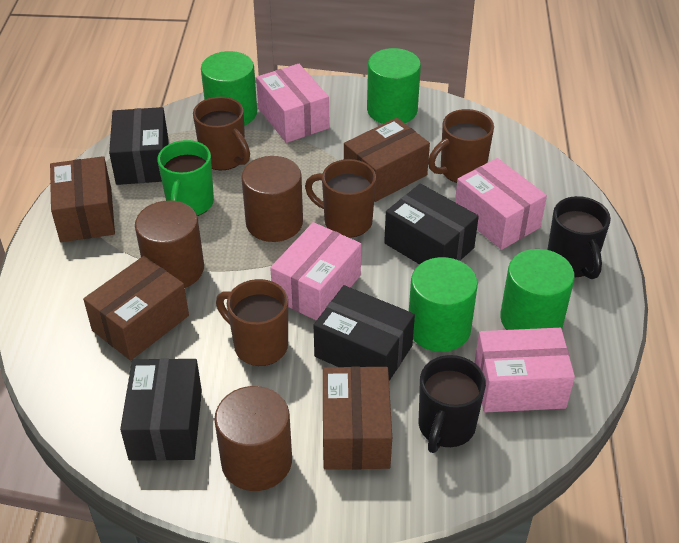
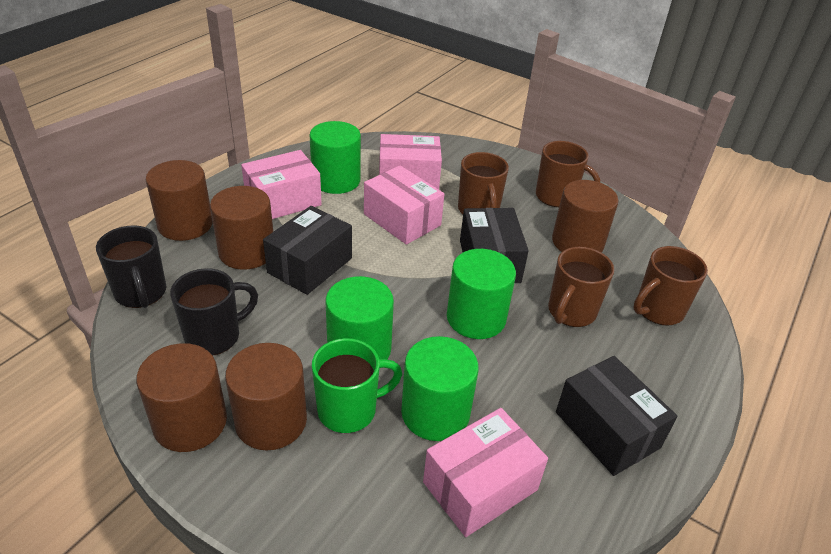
black box: 4 -> 3
brown box: 4 -> 0
brown cylinder: 3 -> 5

